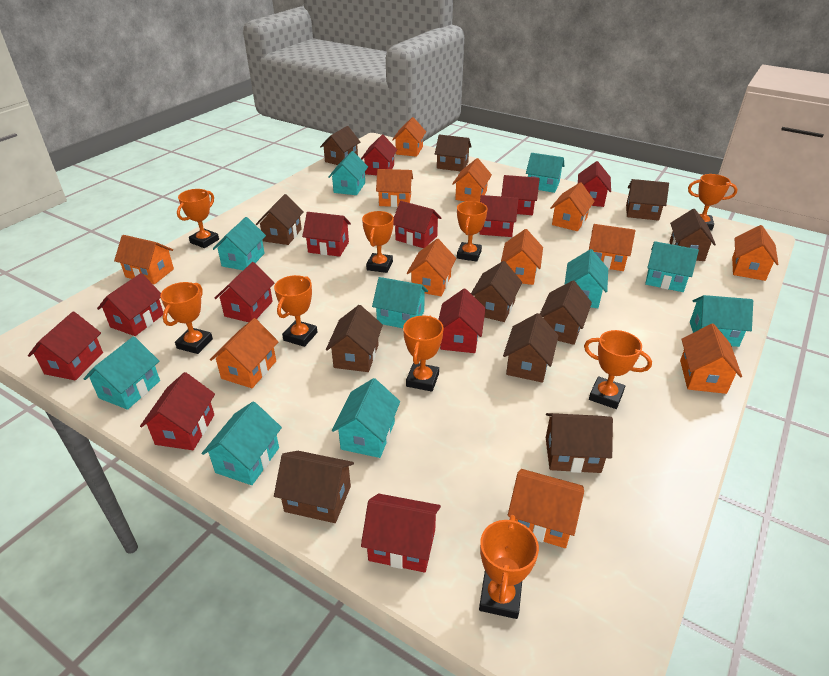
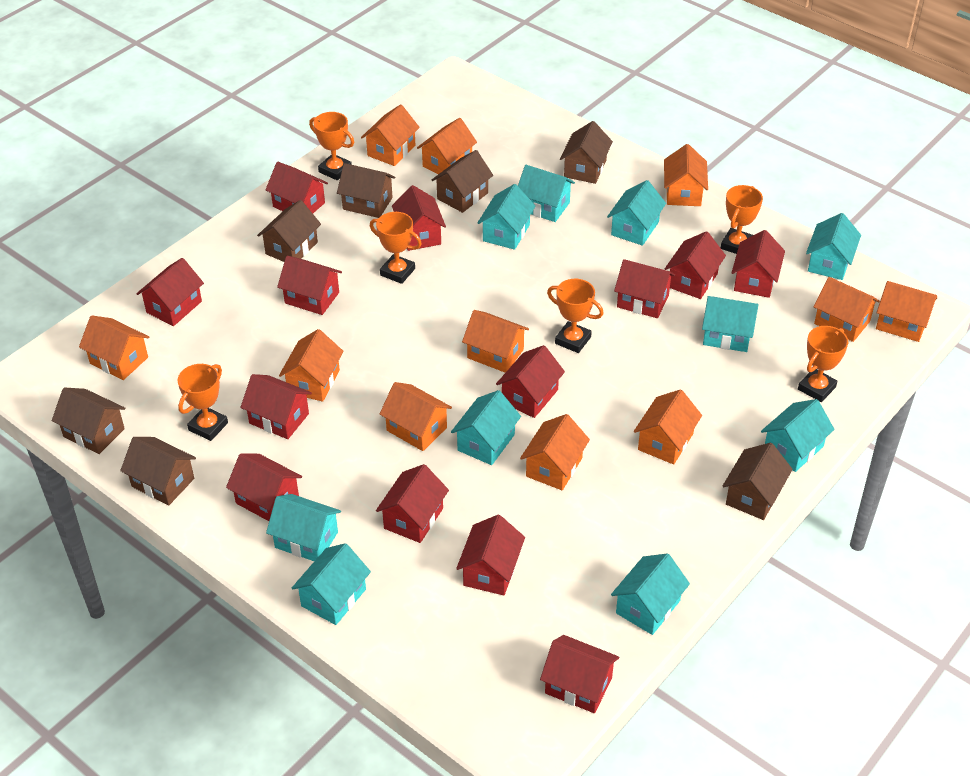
brown house: 11 -> 7
orange house: 12 -> 11
orange trophy: 9 -> 6
red house: 12 -> 13

